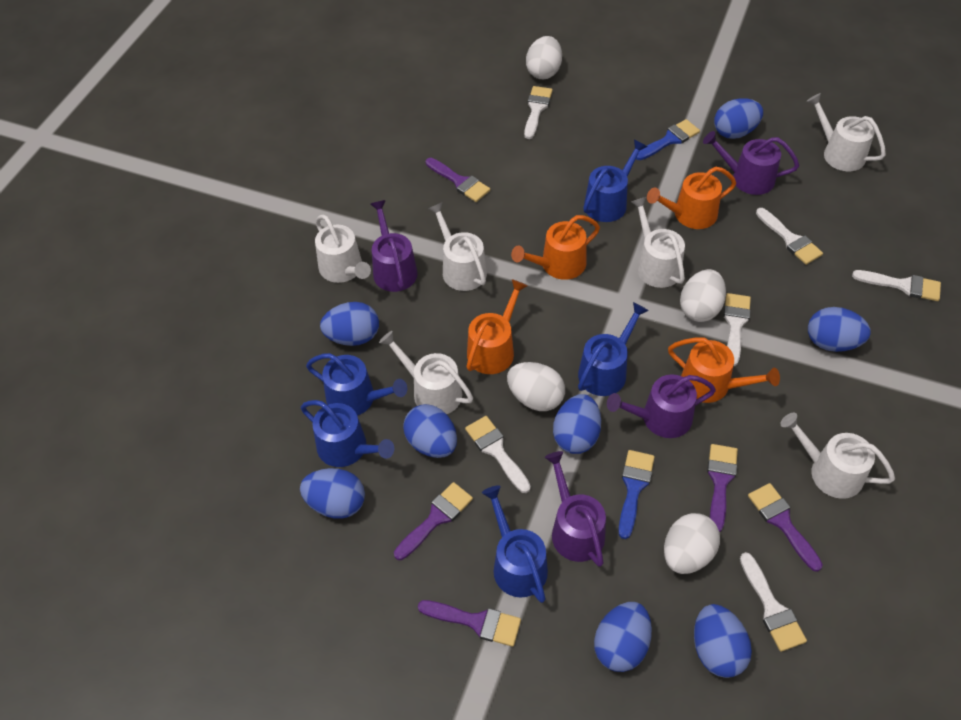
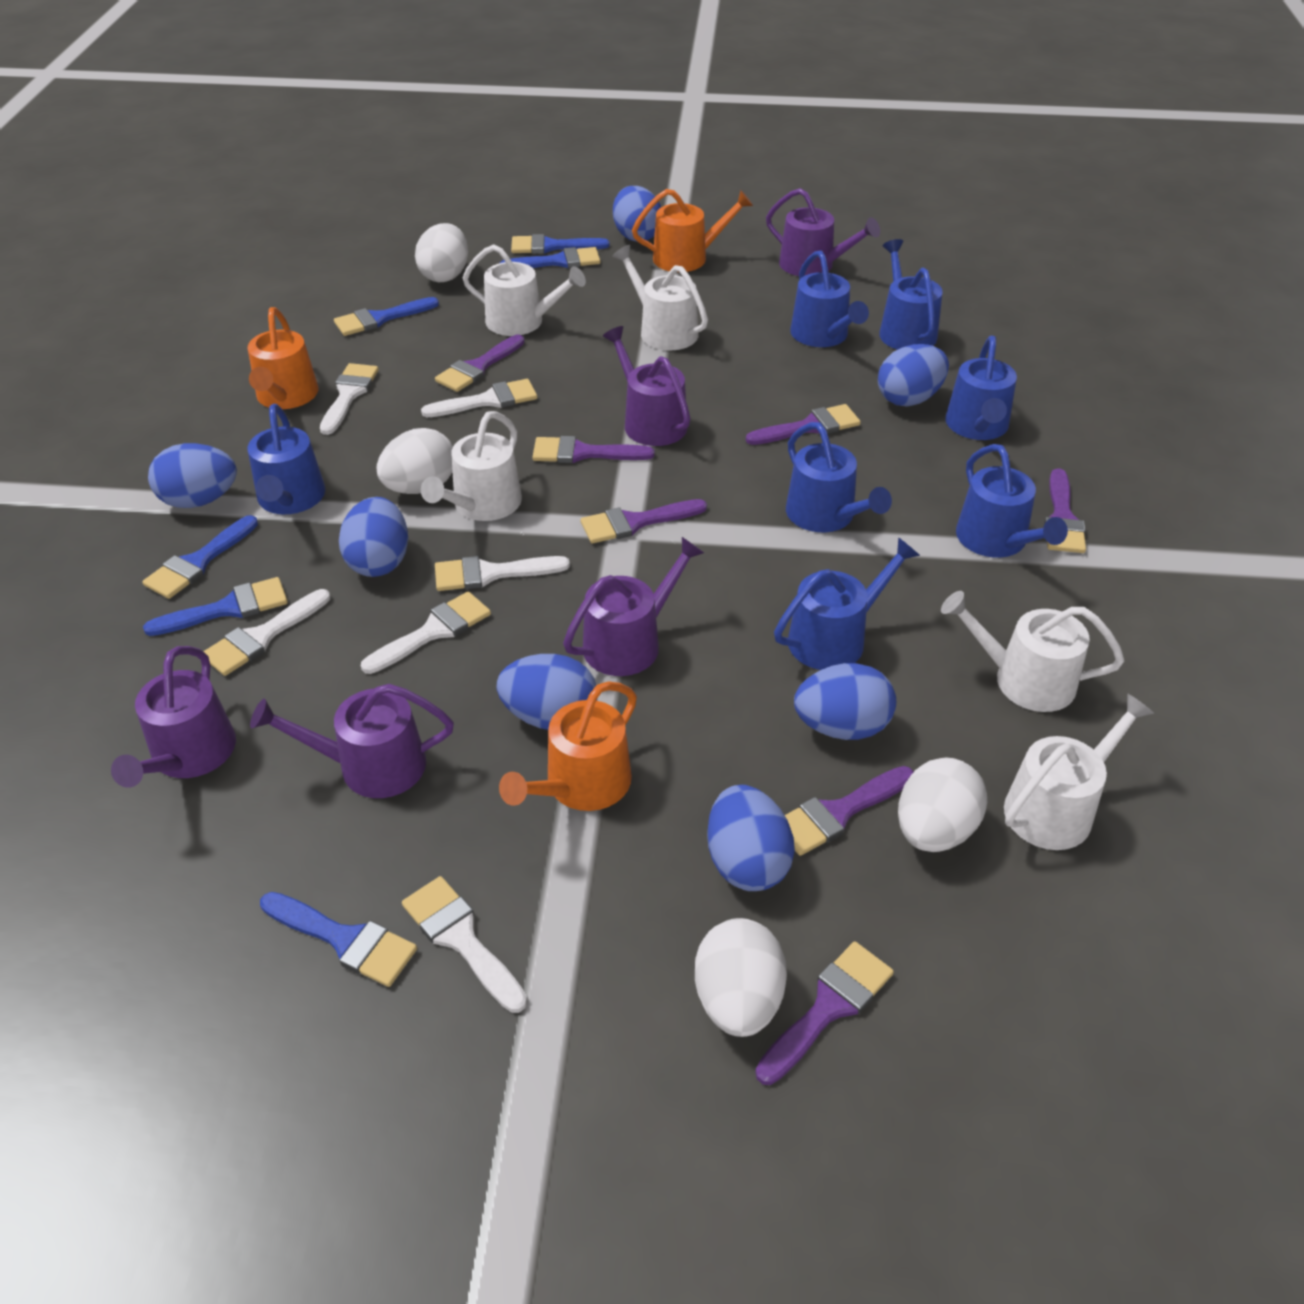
blue brush: 2 -> 6
blue egg: 8 -> 7
blue watering can: 5 -> 7
orange watering can: 4 -> 3
purple brush: 5 -> 7
purple watering can: 4 -> 5
white watering can: 6 -> 5

